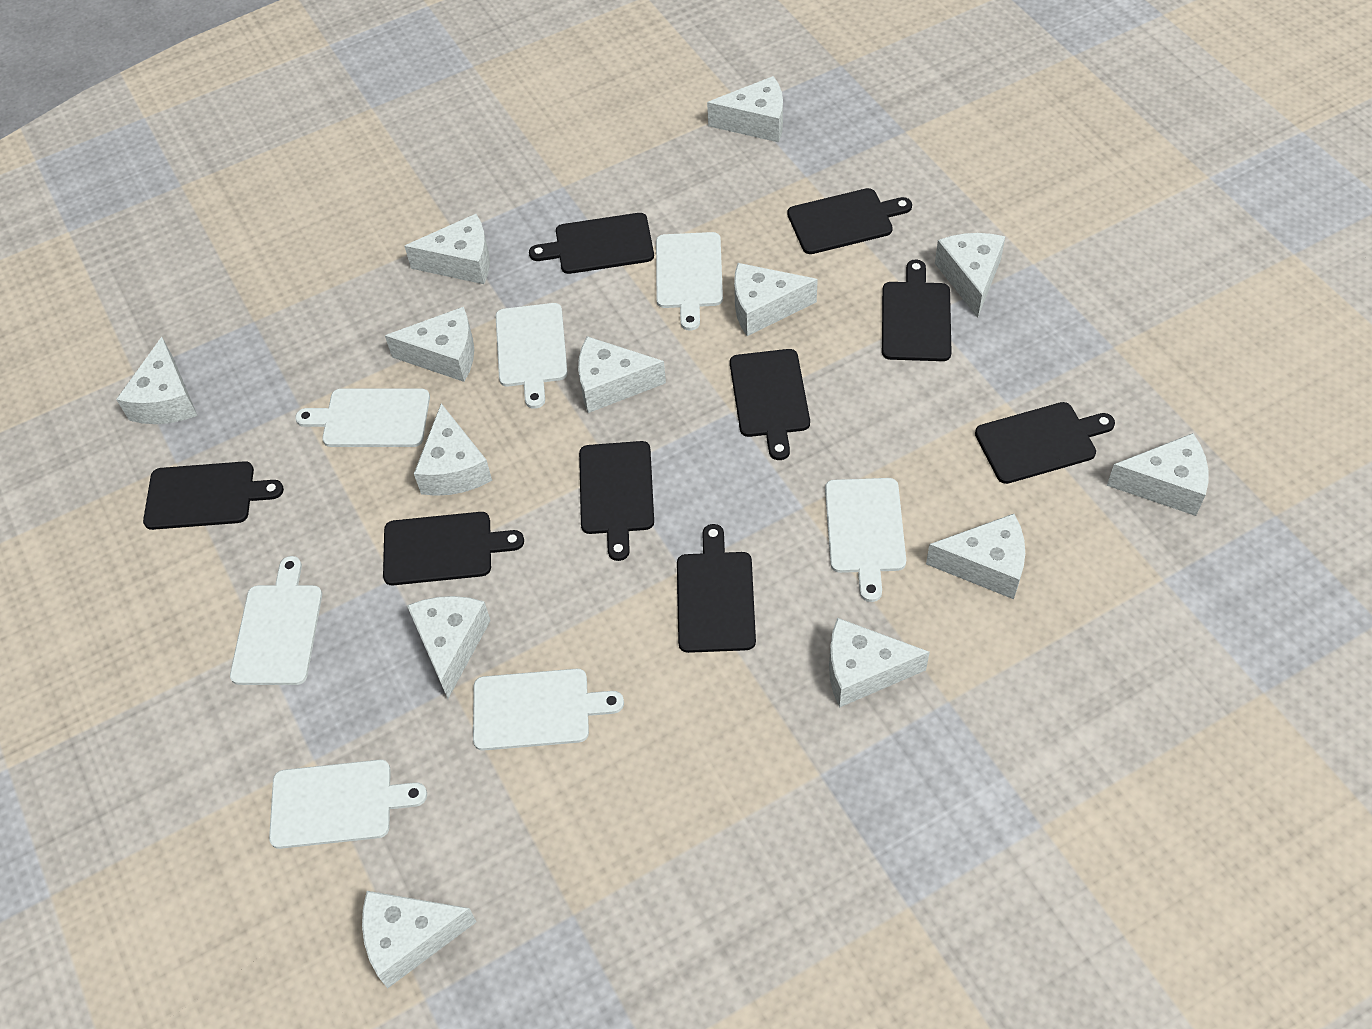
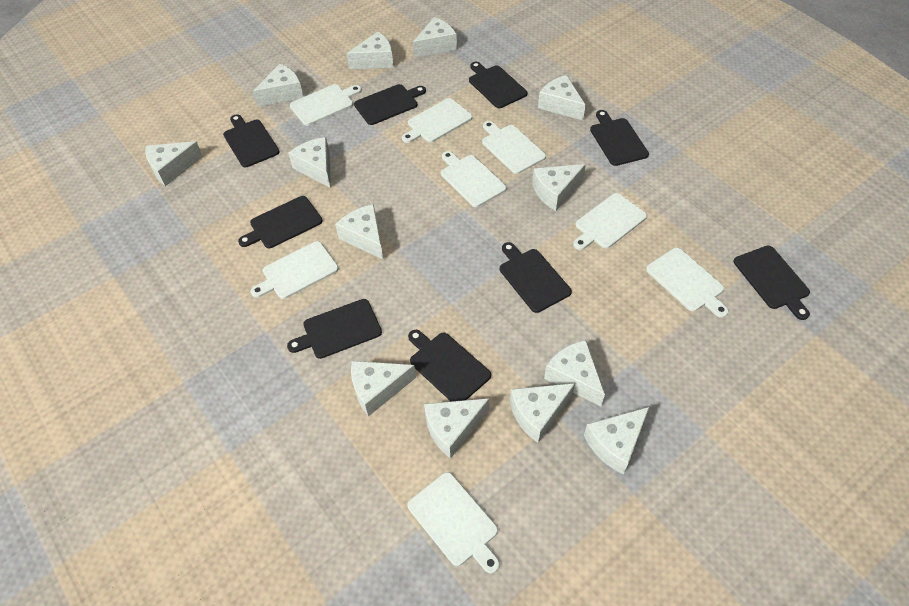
white cutting board: 7 -> 8

